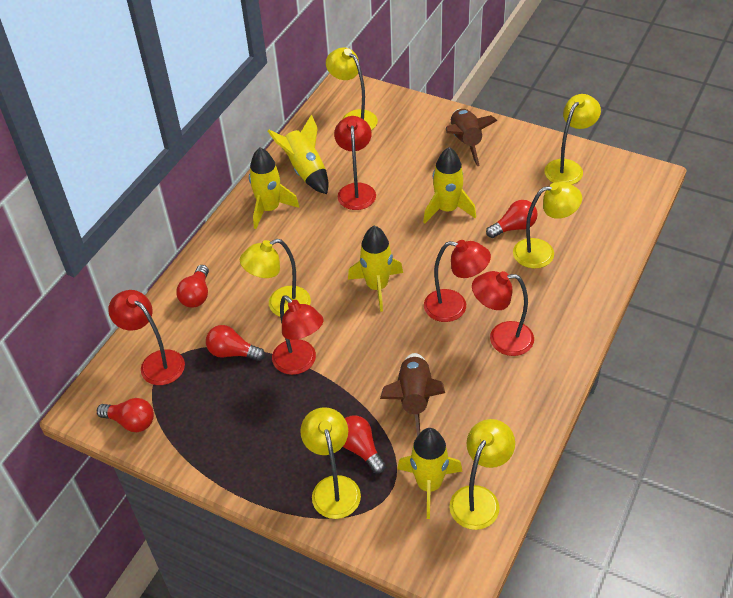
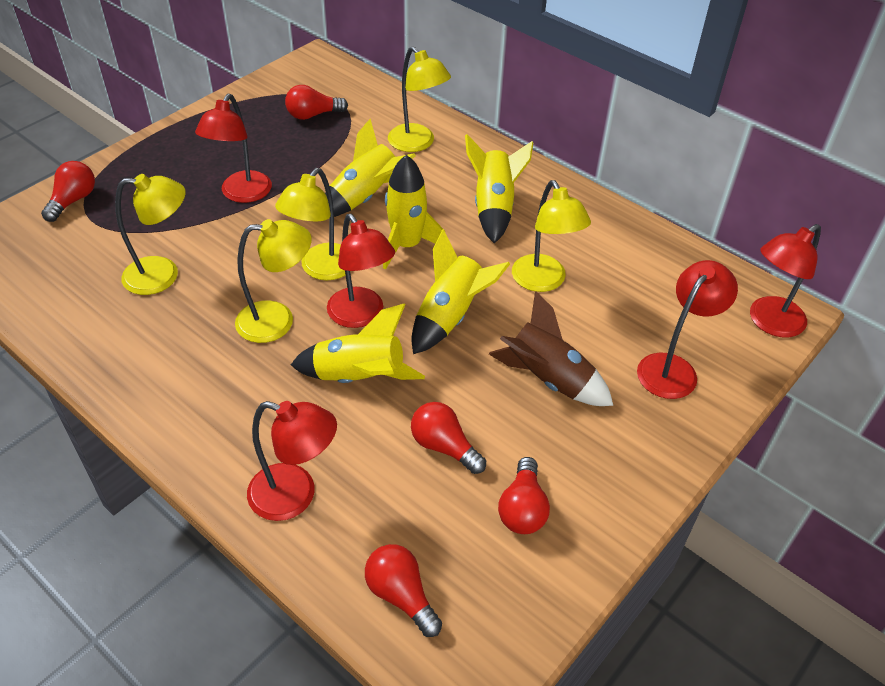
brown rocket: 2 -> 1
yellow lamp: 6 -> 5

